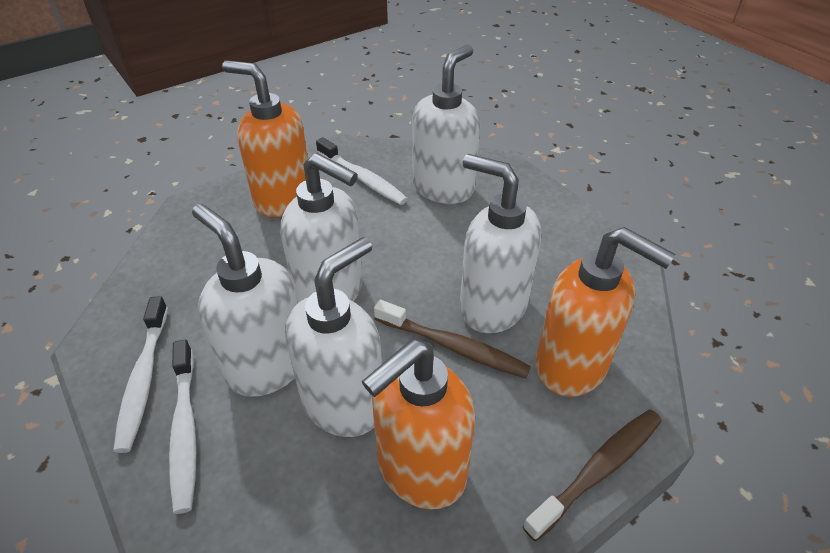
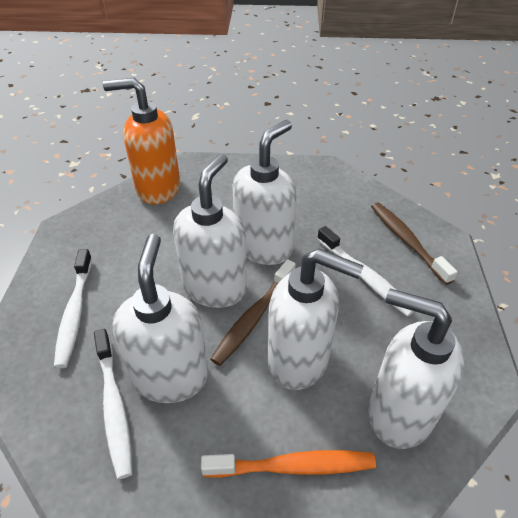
orange soap dispenser: 3 -> 1
orange toothbrush: 0 -> 1

